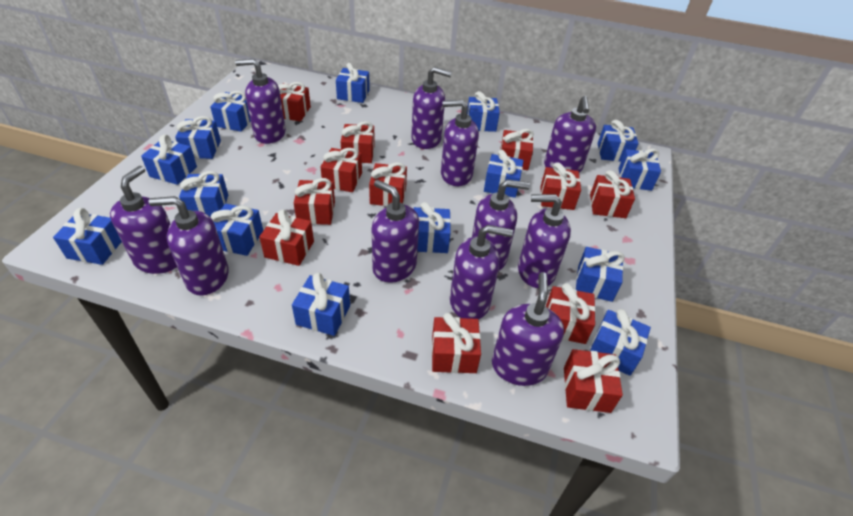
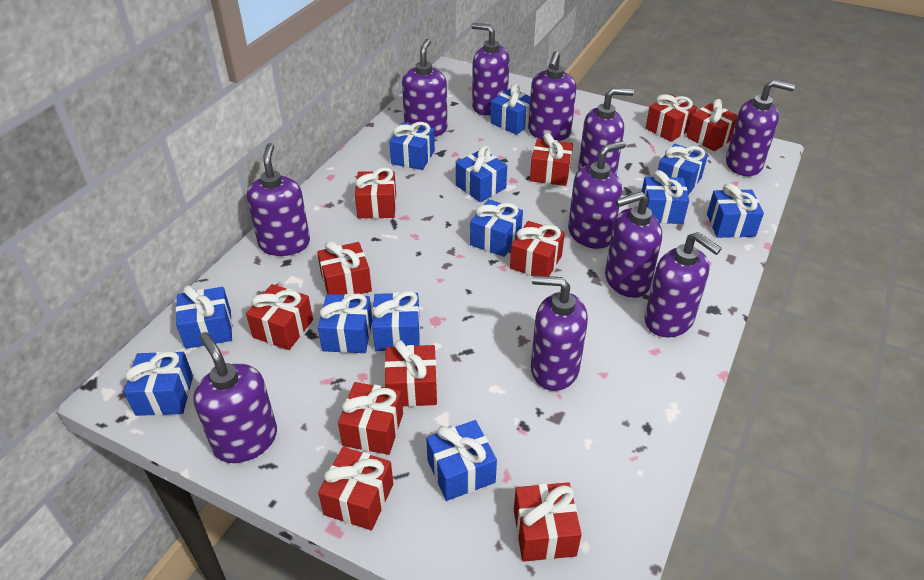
blue gift: 15 -> 12
red gift: 12 -> 11

